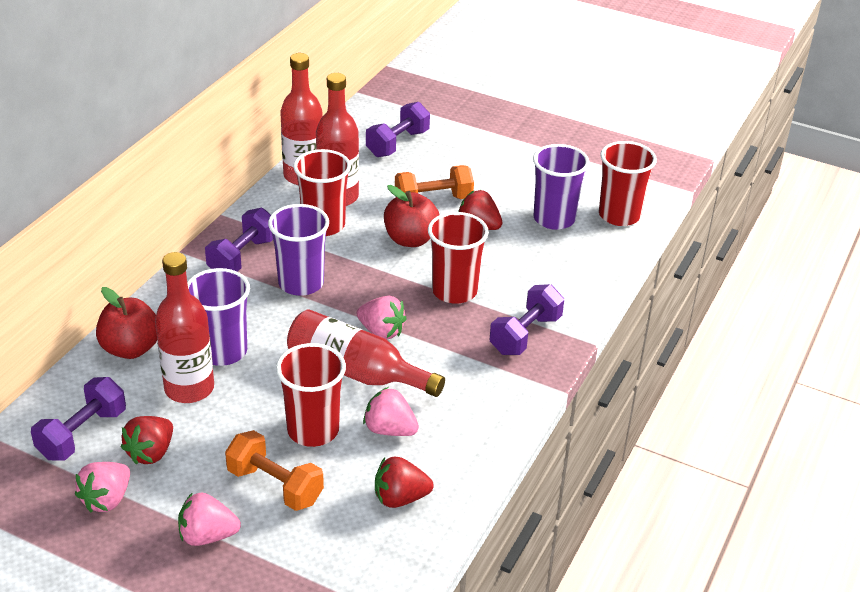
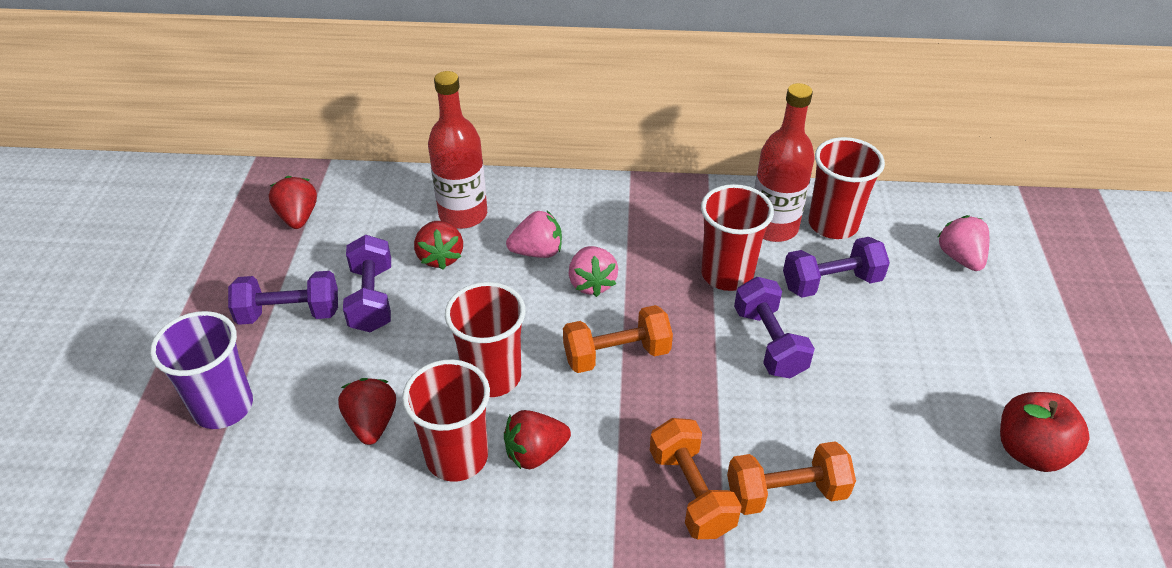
orange dumbbell: 2 -> 3
pink strawberry: 4 -> 3
purple cup: 3 -> 1
red apple: 2 -> 1
red bottle: 4 -> 2
red strawberry: 3 -> 4

